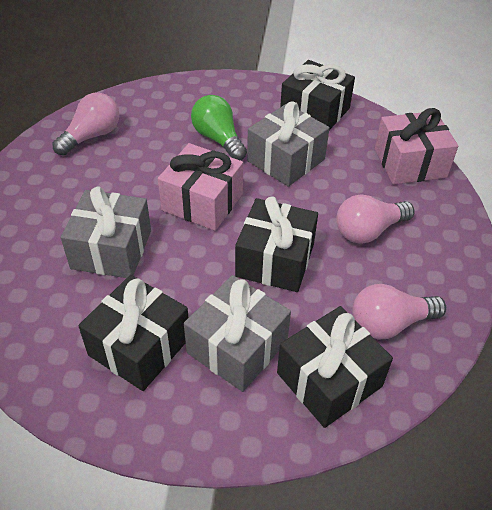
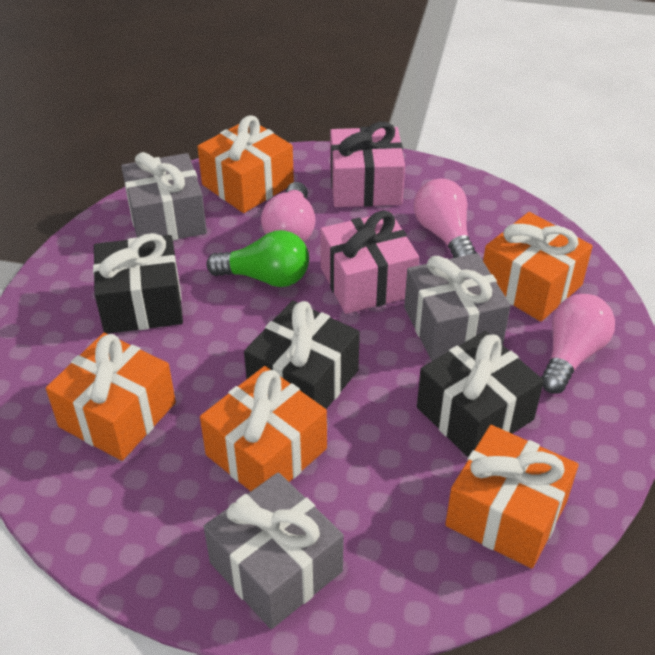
black gift: 4 -> 3
orange gift: 0 -> 5

